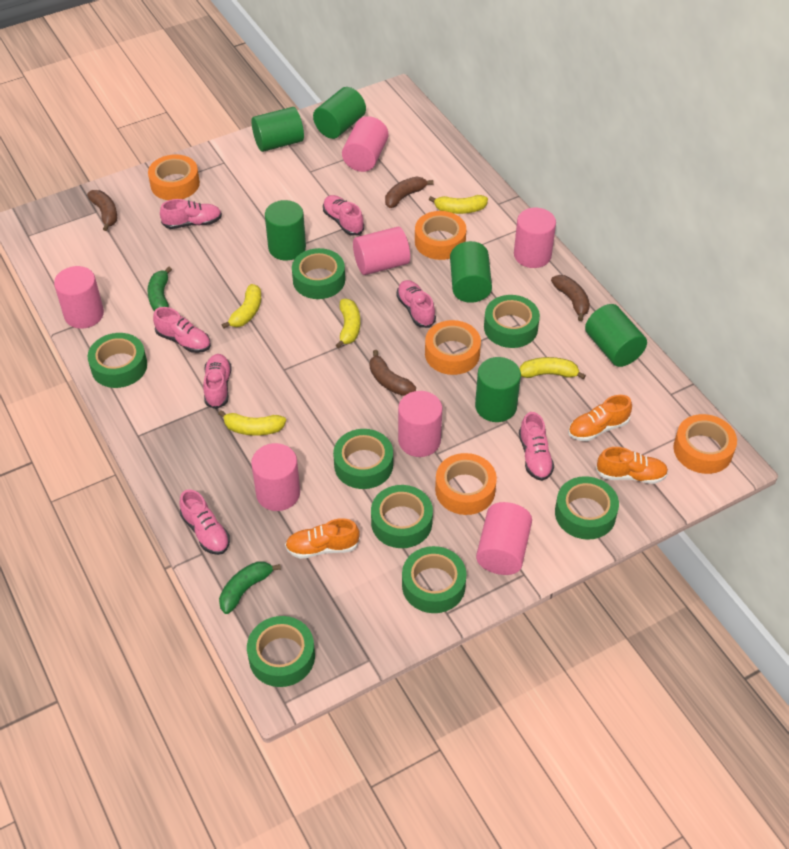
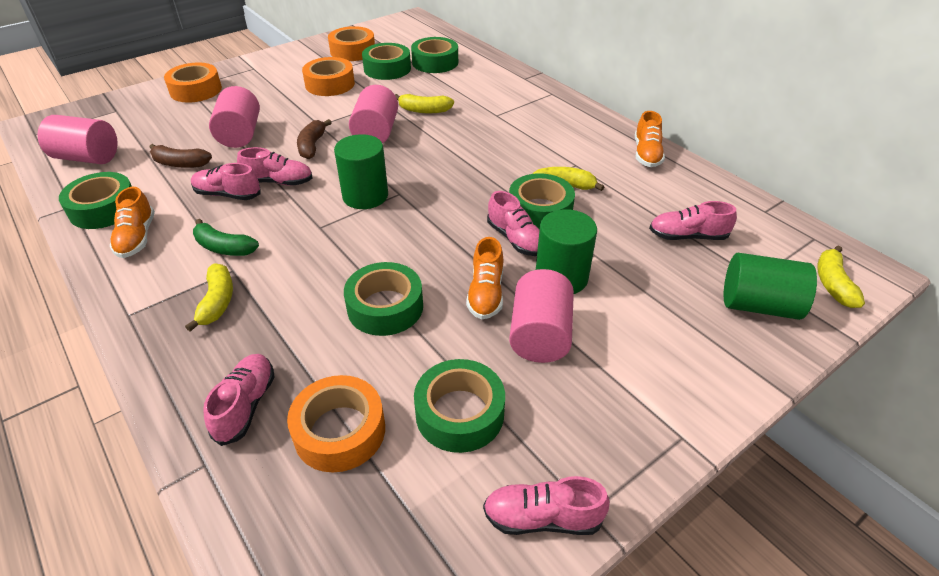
brown banana: 4 -> 2
green banana: 2 -> 1
green cylinder: 6 -> 3
green tape: 8 -> 6
orange tape: 5 -> 4
pink cylinder: 7 -> 4
pink shoe: 7 -> 6
yellow banana: 5 -> 4

